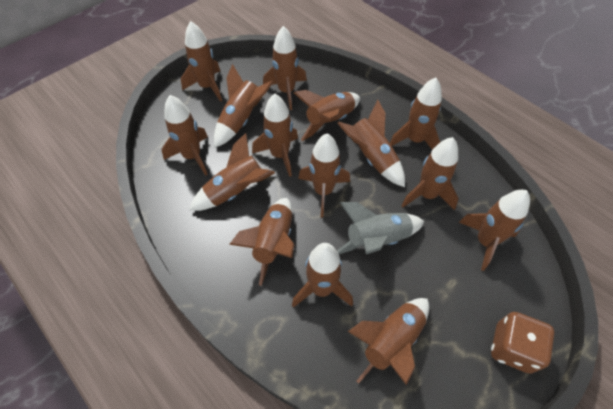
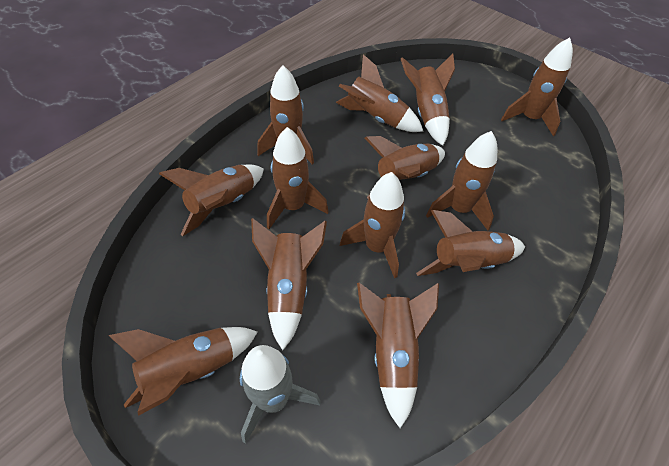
brown dice: 1 -> 0
brown rocket: 15 -> 13

